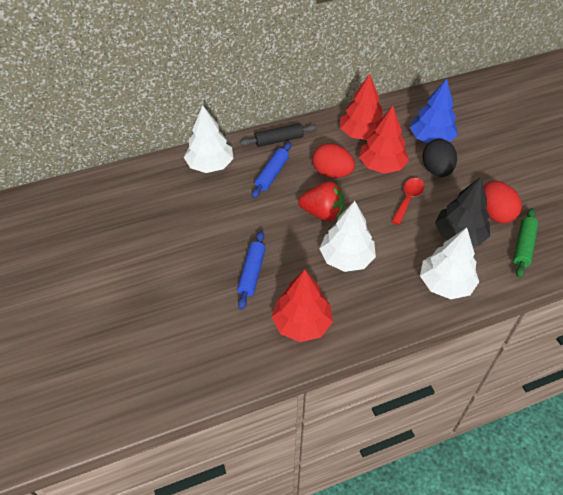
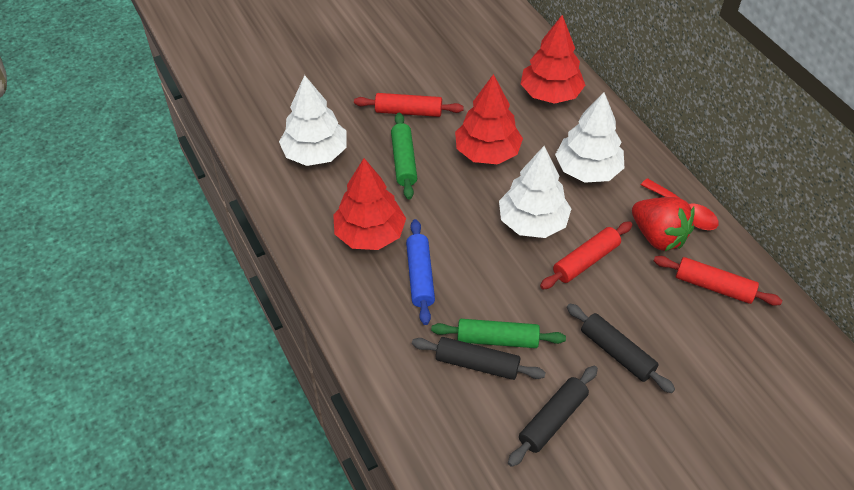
black egg: 1 -> 0
black rolling pin: 1 -> 3
black tree: 1 -> 0
blue rolling pin: 2 -> 1
blue tree: 1 -> 0
green rolling pin: 1 -> 2
red egg: 2 -> 0
red rolling pin: 0 -> 3

